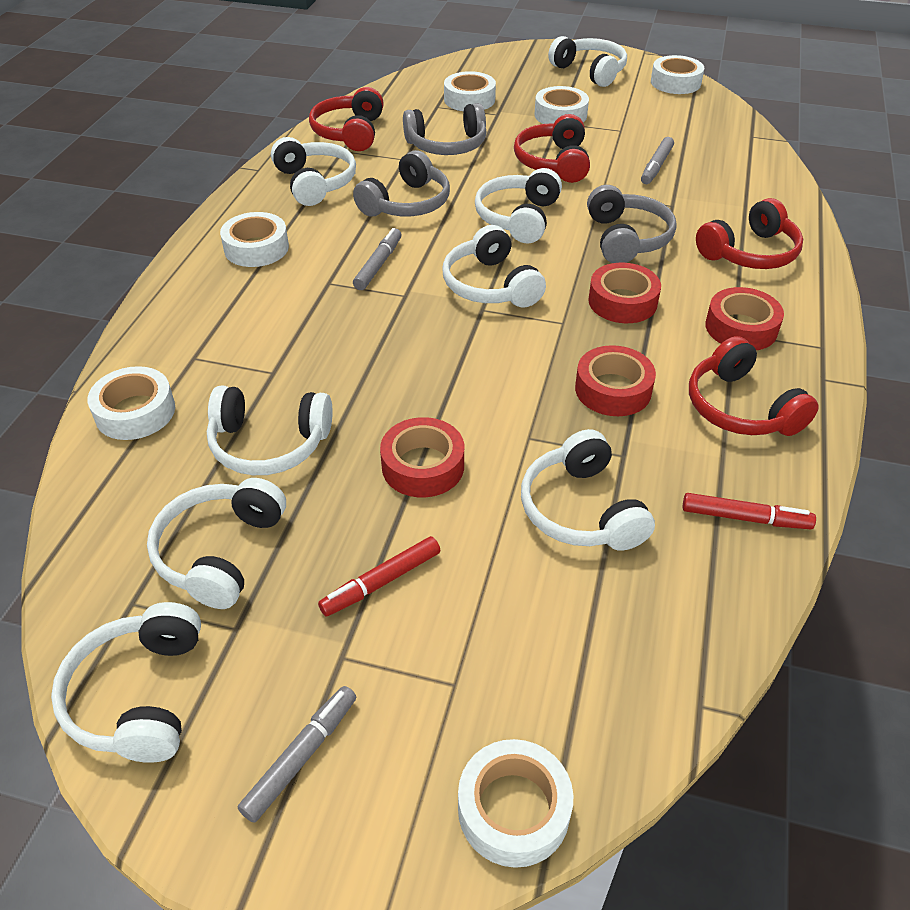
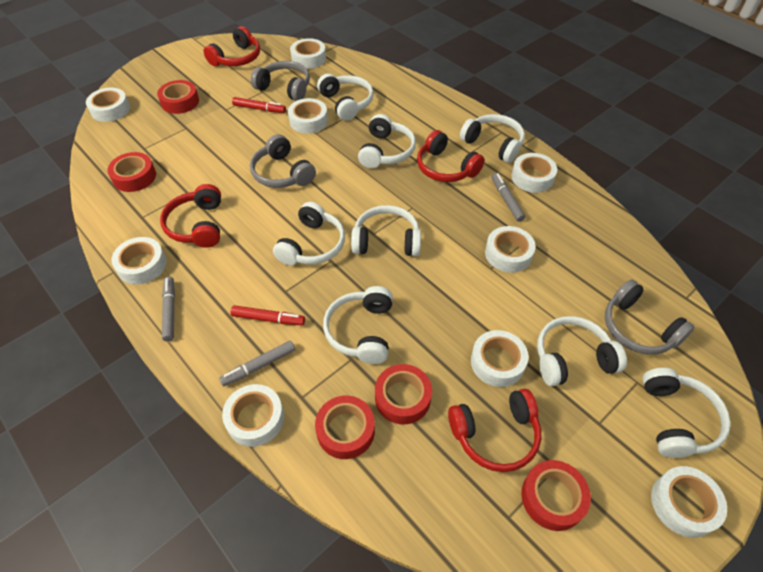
red tape: 4 -> 5
white tape: 6 -> 9

